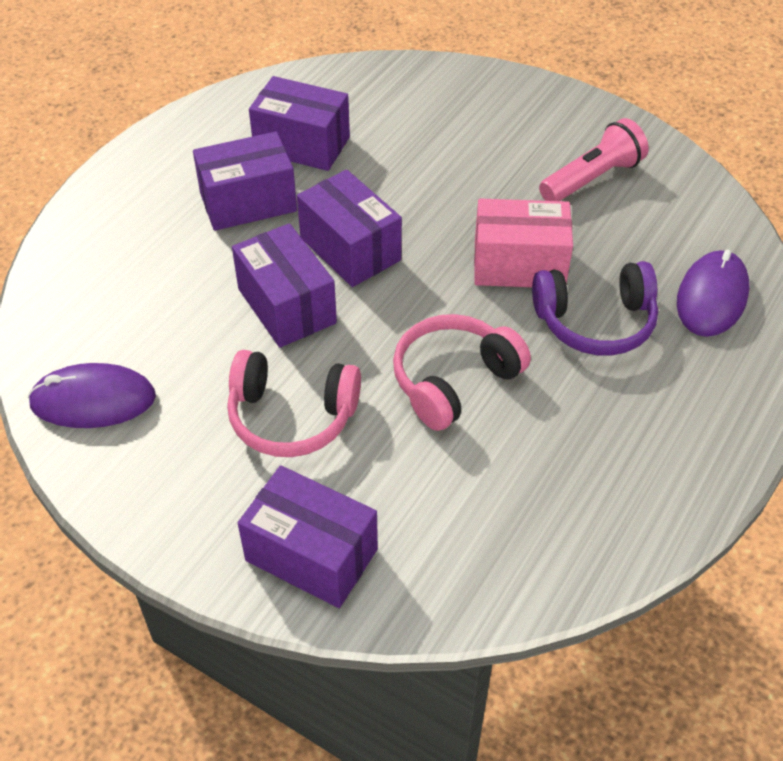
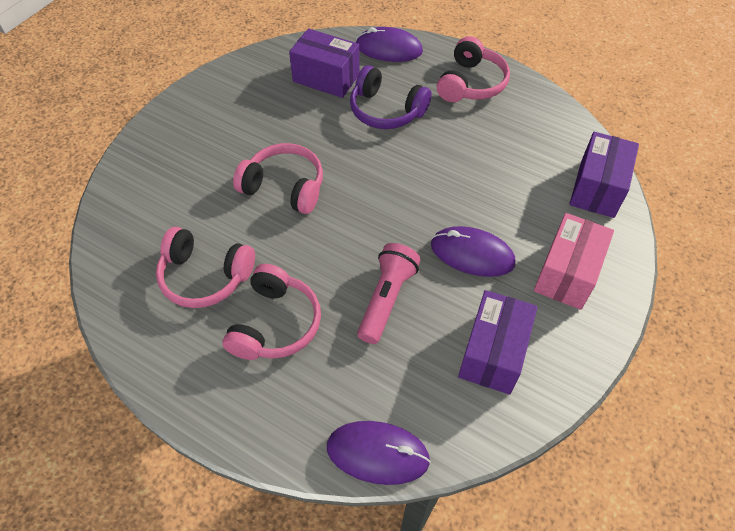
pink headphones: 2 -> 4
purple box: 5 -> 3
purple mouse: 2 -> 3

